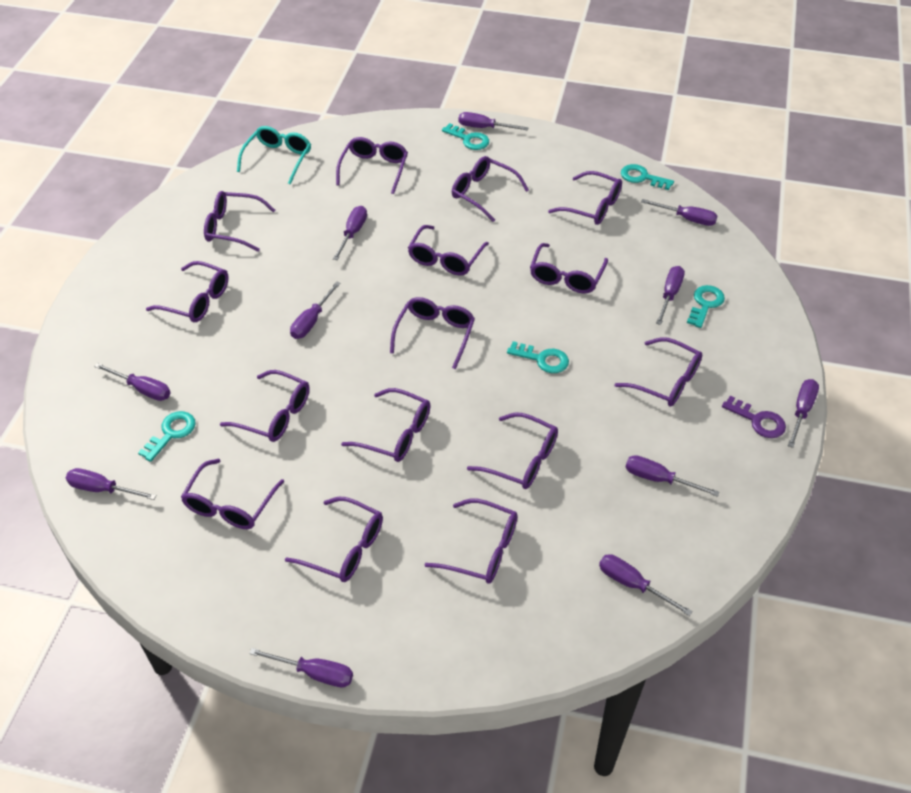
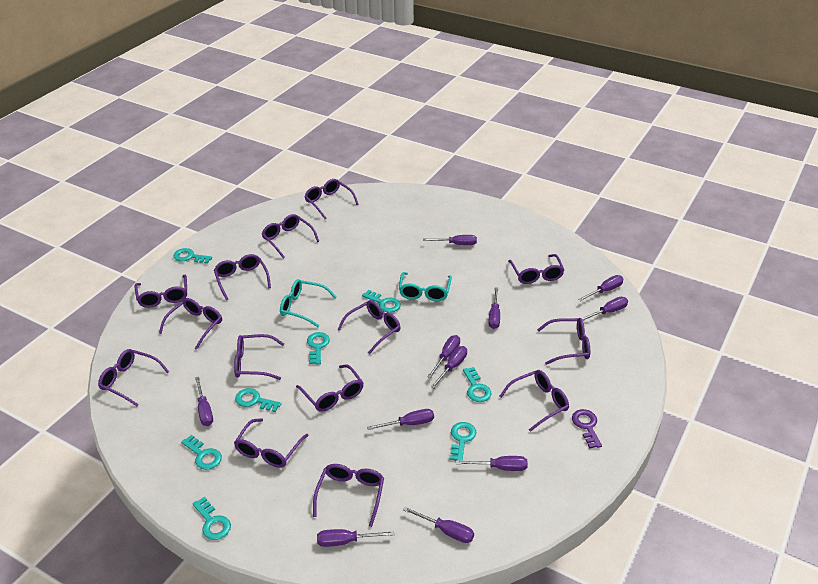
purple glasses: 15 -> 14
turquoise glasses: 1 -> 2
turquoise key: 5 -> 8

